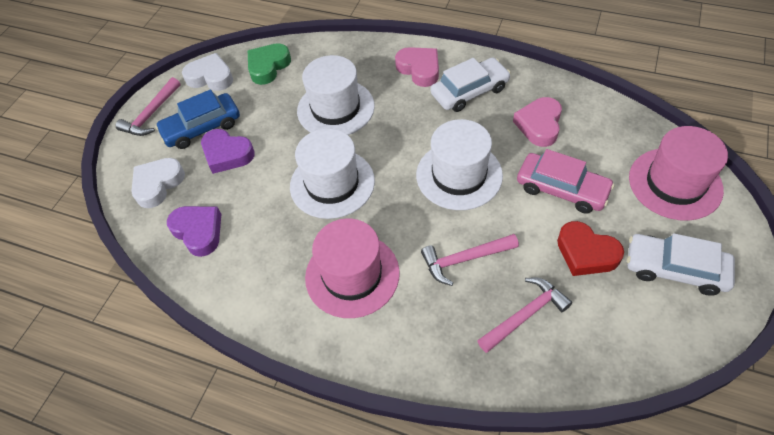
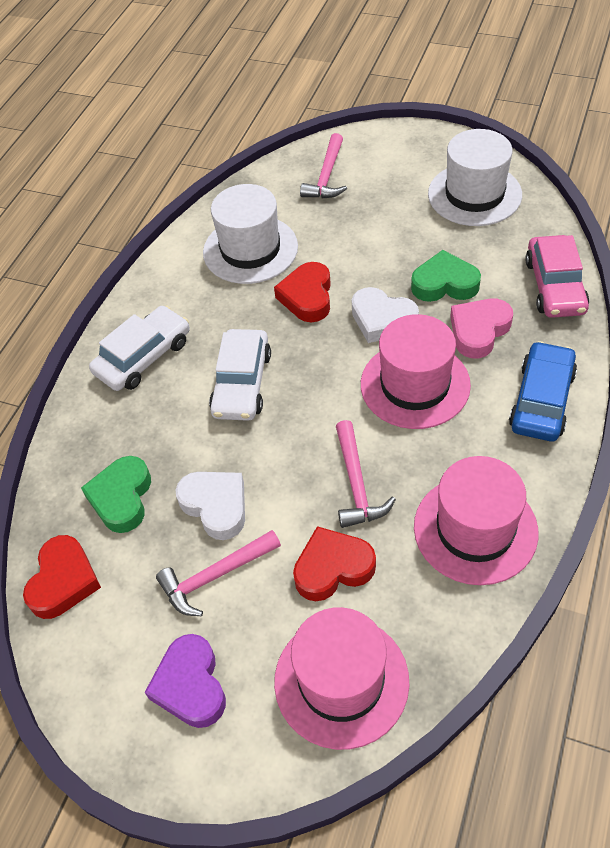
green heart: 1 -> 2
pink hat: 2 -> 3
pink heart: 2 -> 1
purple heart: 2 -> 1
red heart: 1 -> 3
white hat: 3 -> 2

